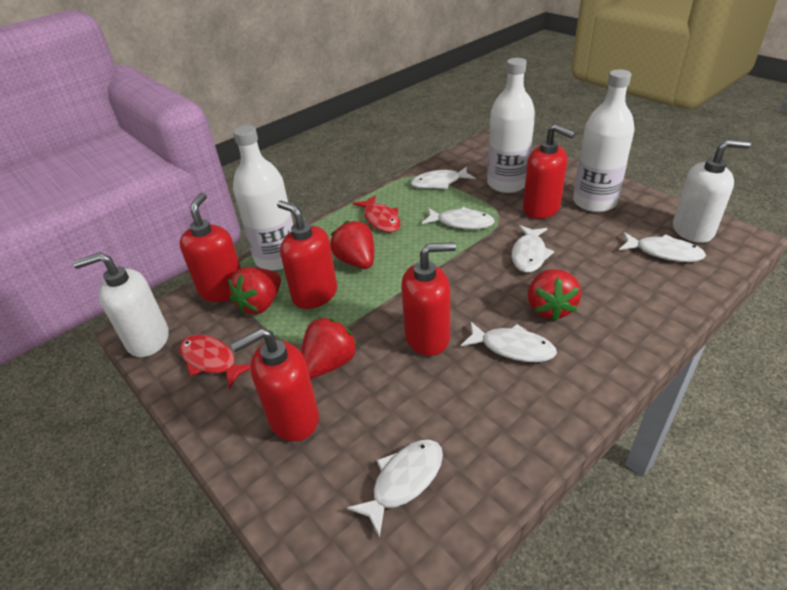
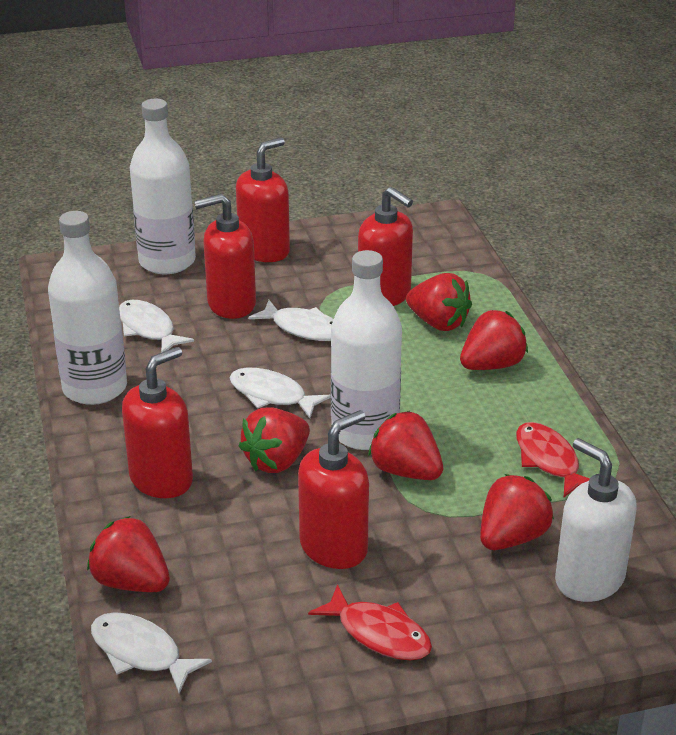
red strawberry: 4 -> 6
white fish: 6 -> 4
white soap dispenser: 2 -> 1

